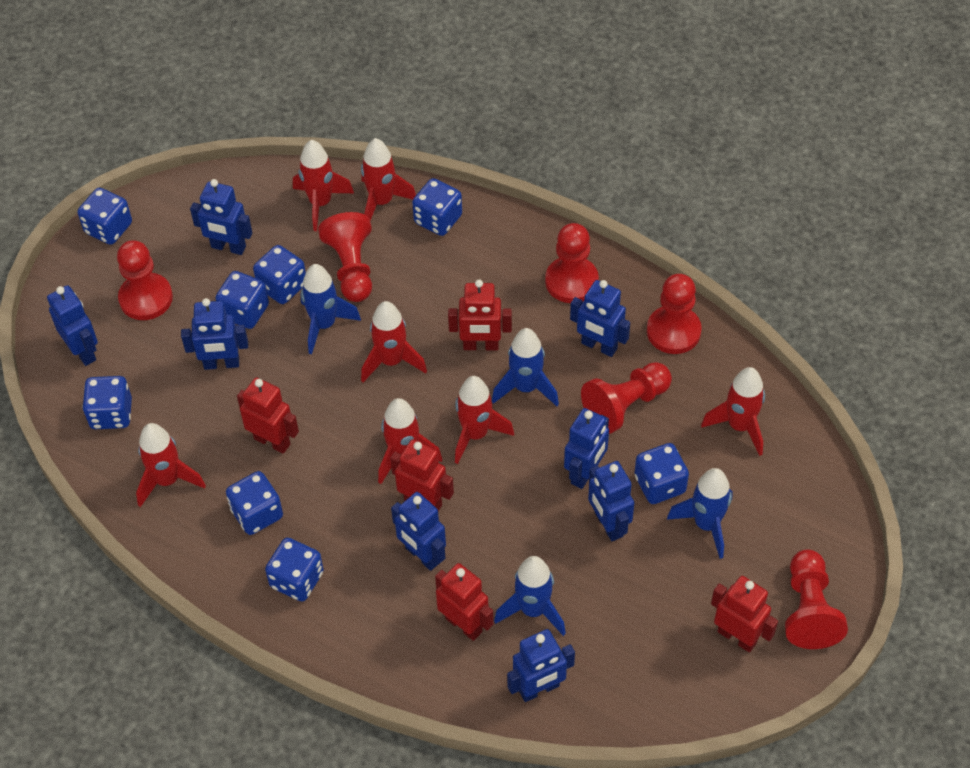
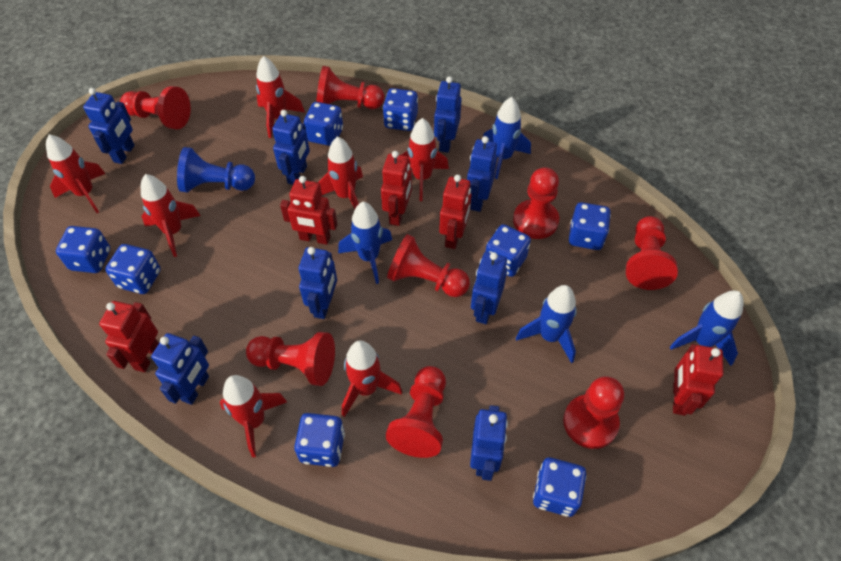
blue pawn: 0 -> 1
red pawn: 6 -> 8

